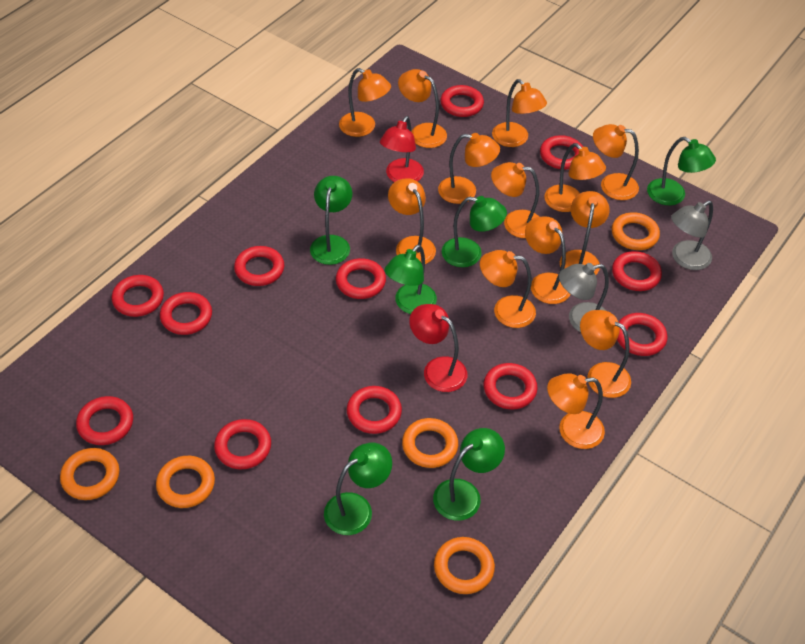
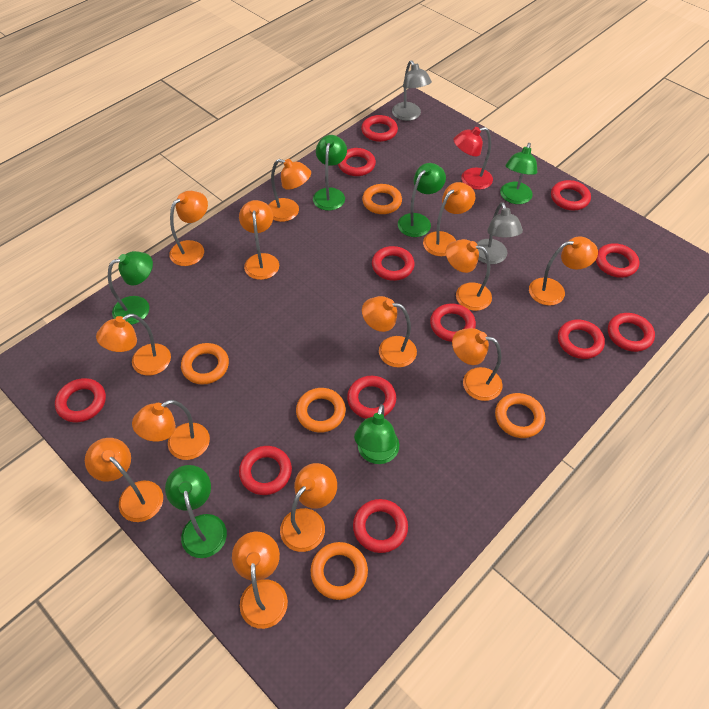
red lamp: 2 -> 1

